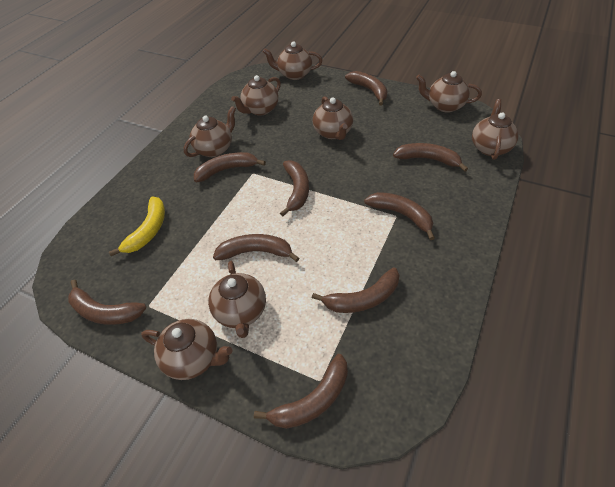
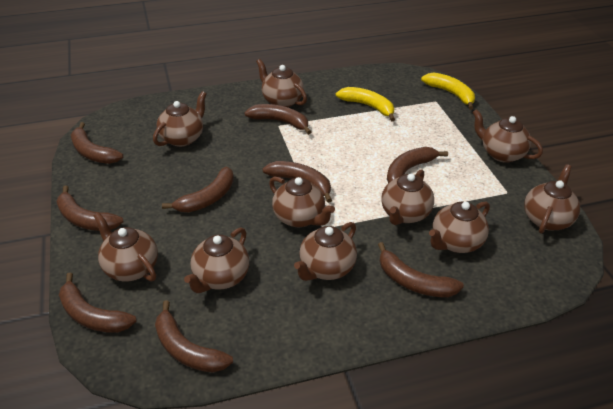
brown teapot: 8 -> 10
yellow banana: 1 -> 2

